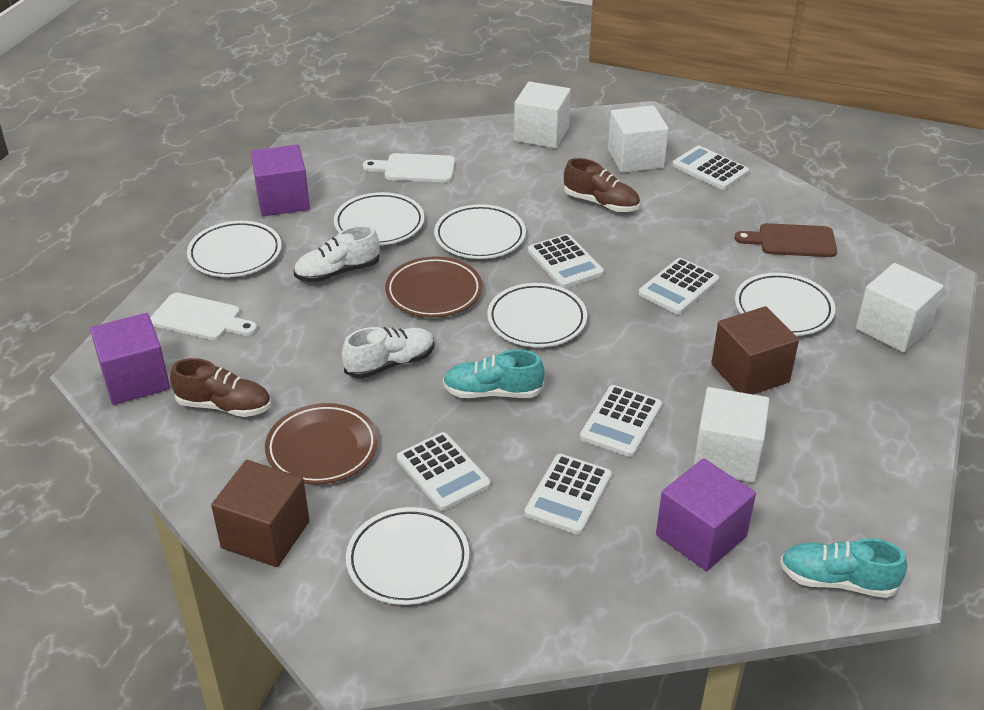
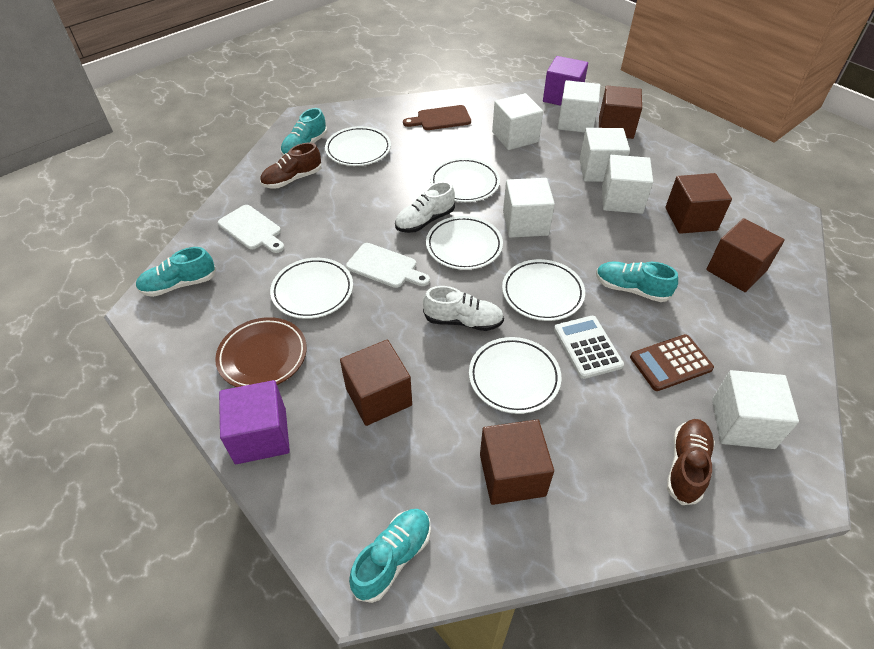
brown calculator: 0 -> 1
brown cube: 2 -> 5
brown plate: 2 -> 1
purple cube: 3 -> 2
turquoise shoe: 2 -> 4
white calculator: 6 -> 1
white cube: 4 -> 6

